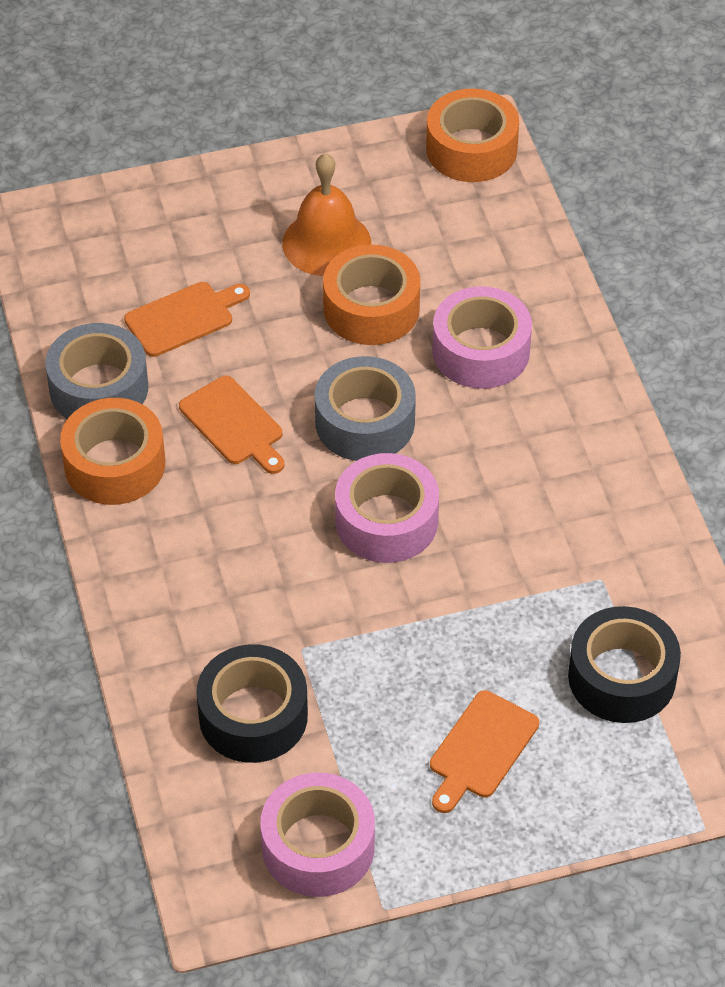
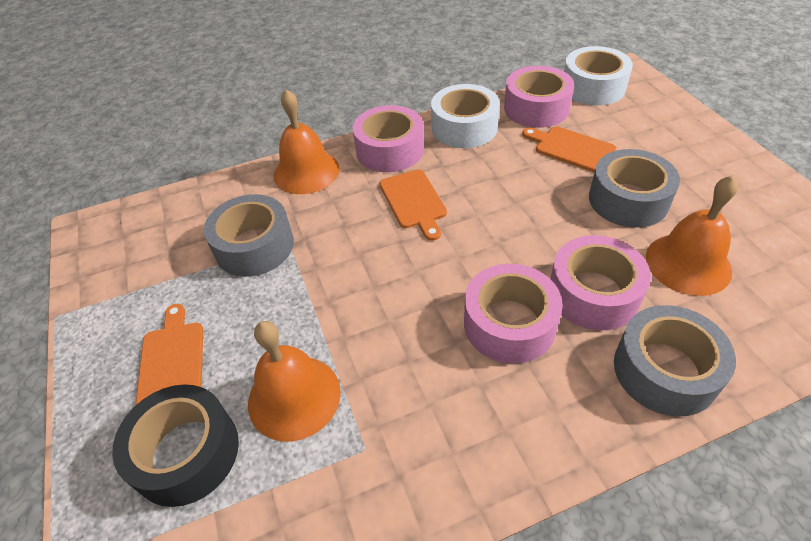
black tape: 2 -> 1
grey tape: 2 -> 3
orange bell: 1 -> 3
orange tape: 3 -> 0
pink tape: 3 -> 4
white tape: 0 -> 2

